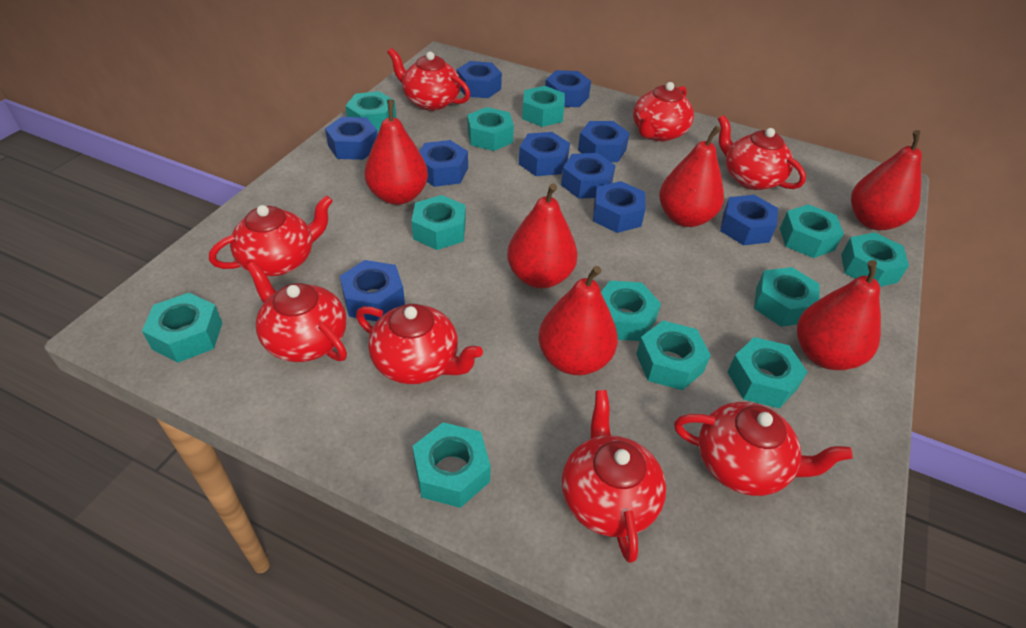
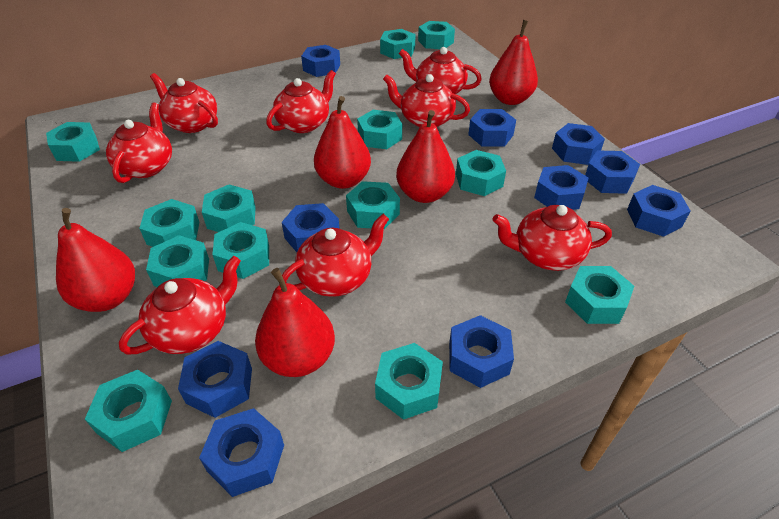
red pear: 6 -> 5
turquoise nut: 12 -> 13

